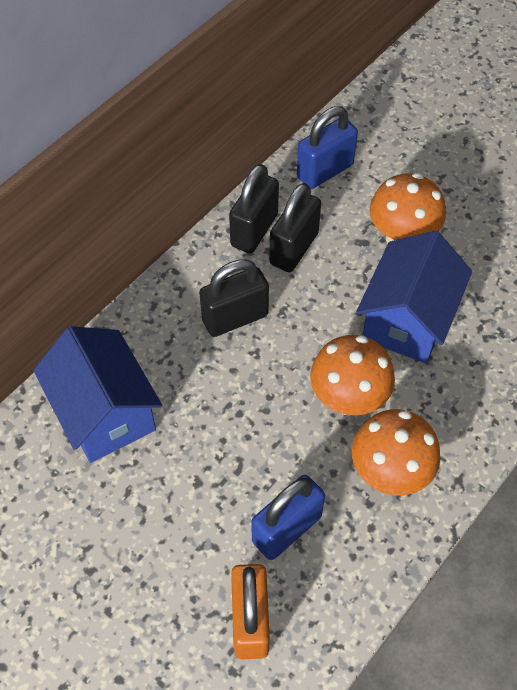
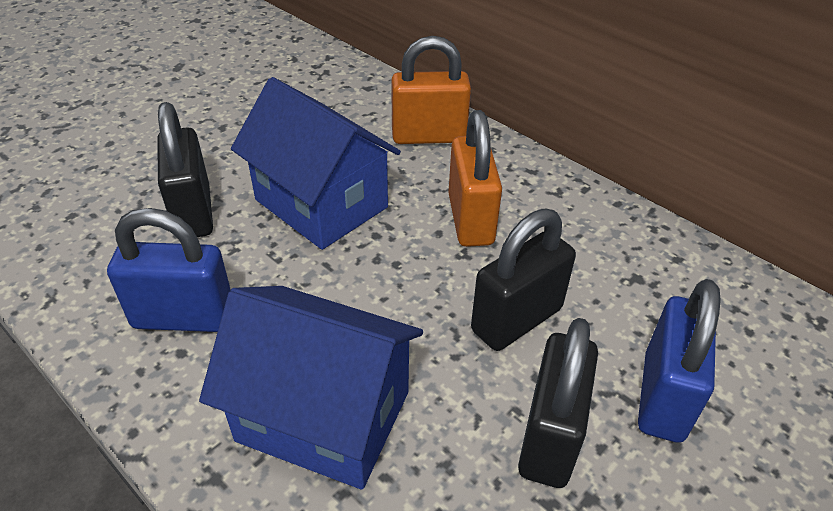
orange mushroom: 3 -> 0
orange padlock: 1 -> 2

